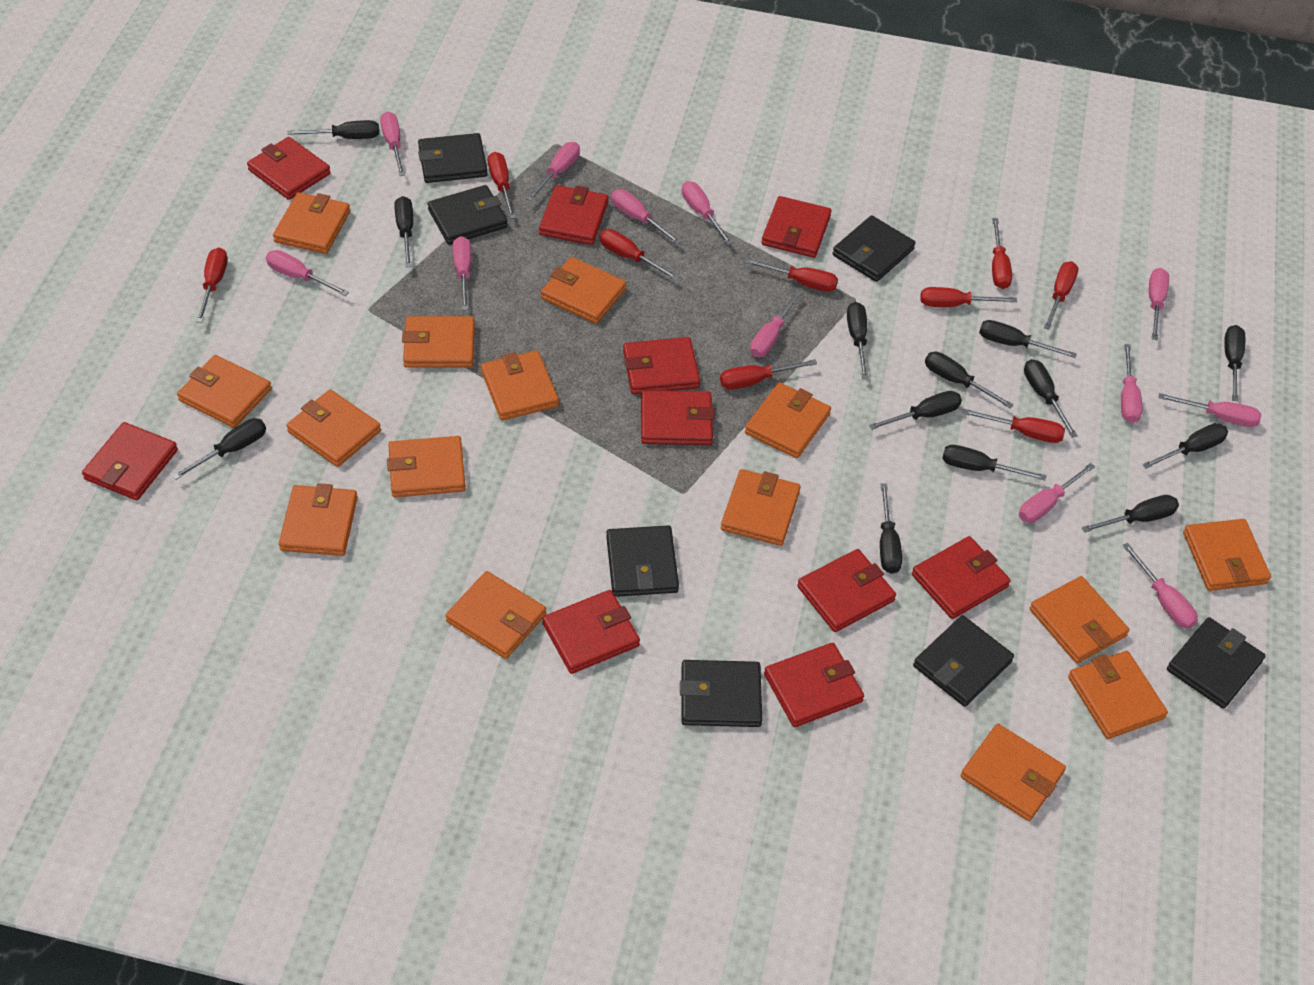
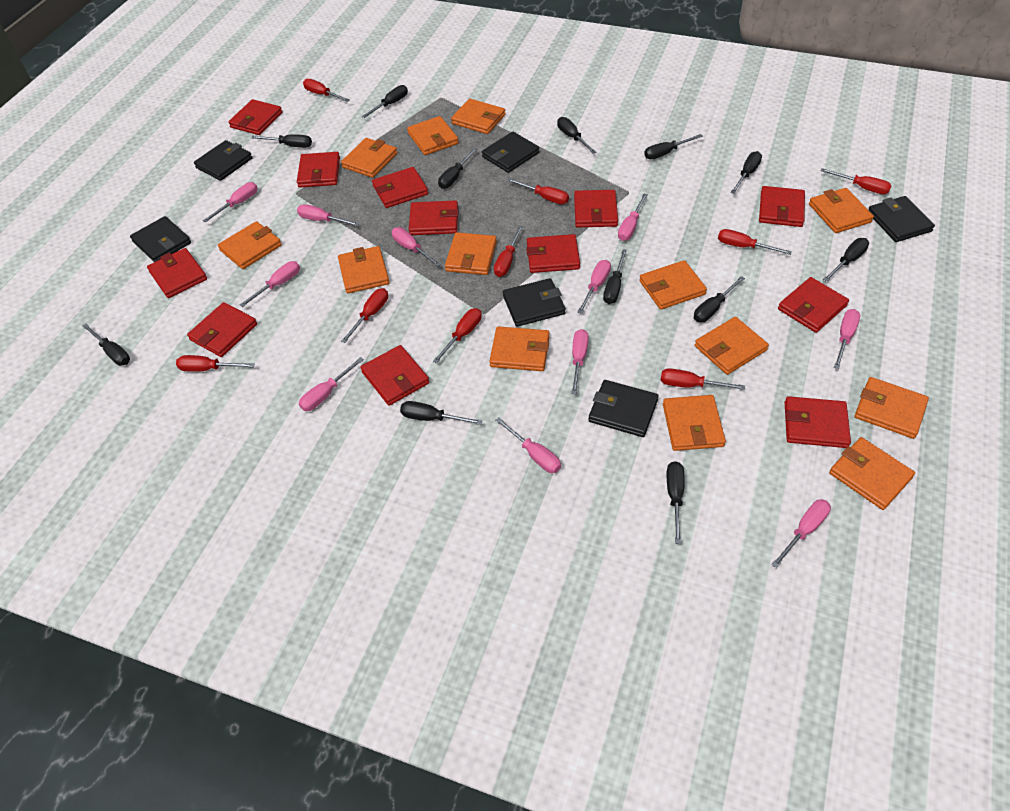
black screwdriver: 13 -> 12
black wallet: 7 -> 6
orange wallet: 15 -> 13
pink screwdriver: 12 -> 11
red wallet: 10 -> 12

